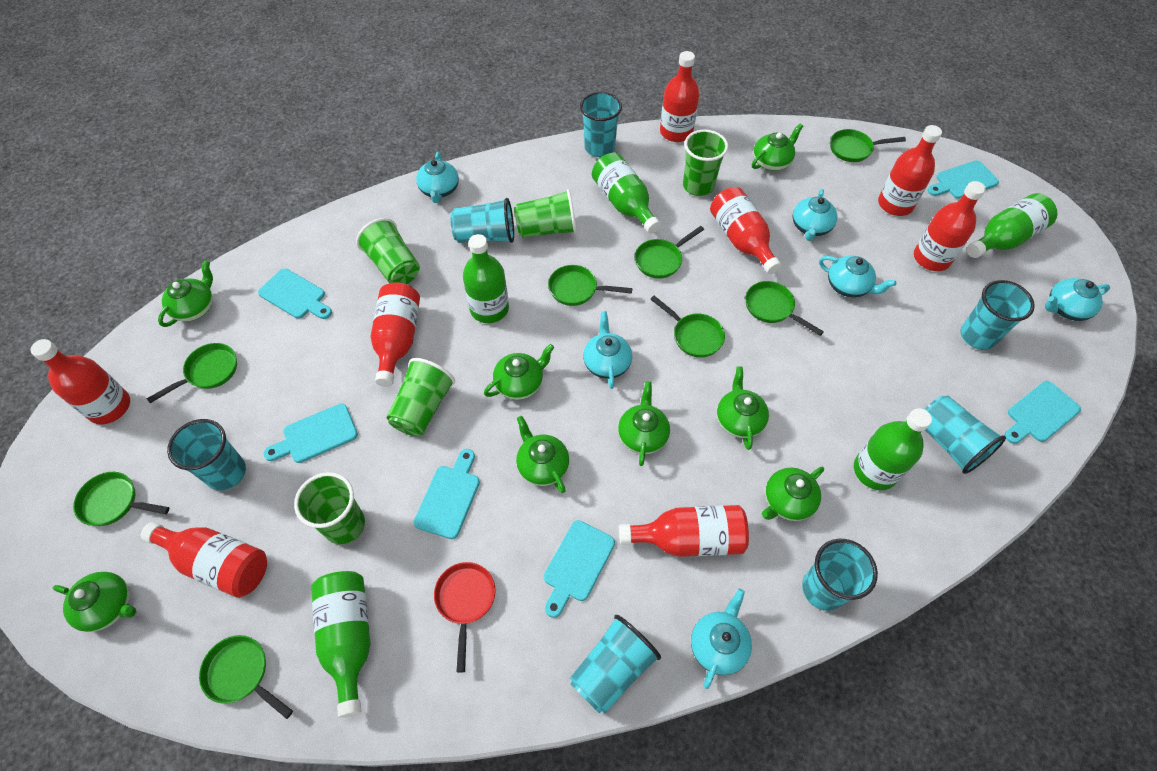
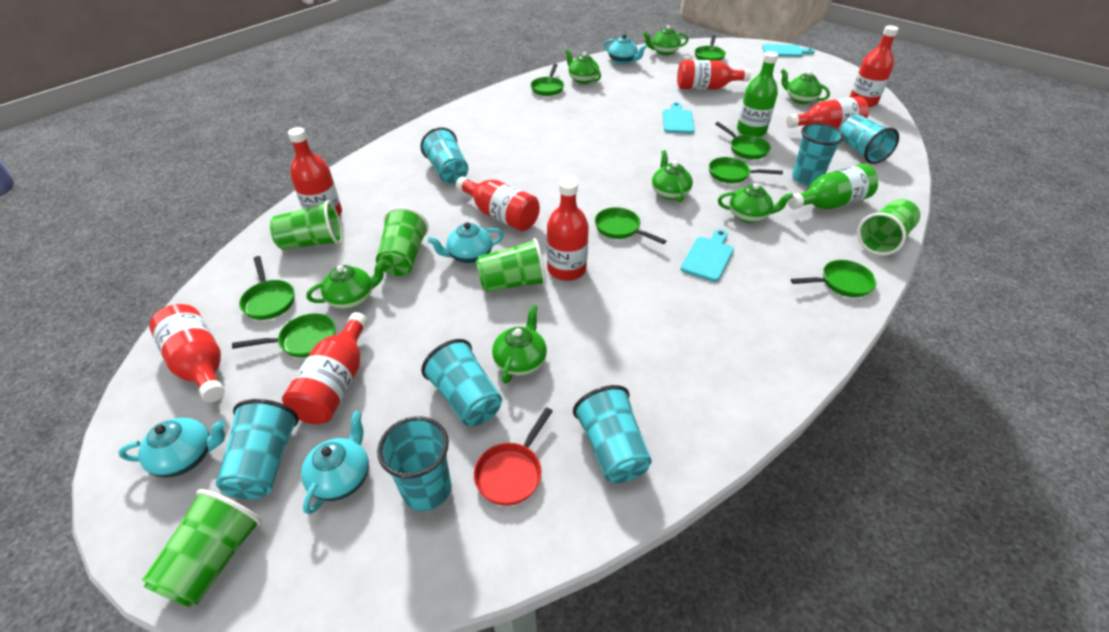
green bottle: 5 -> 2
green teapot: 8 -> 7
turquoise cutting board: 6 -> 3
turquoise teapot: 6 -> 4

